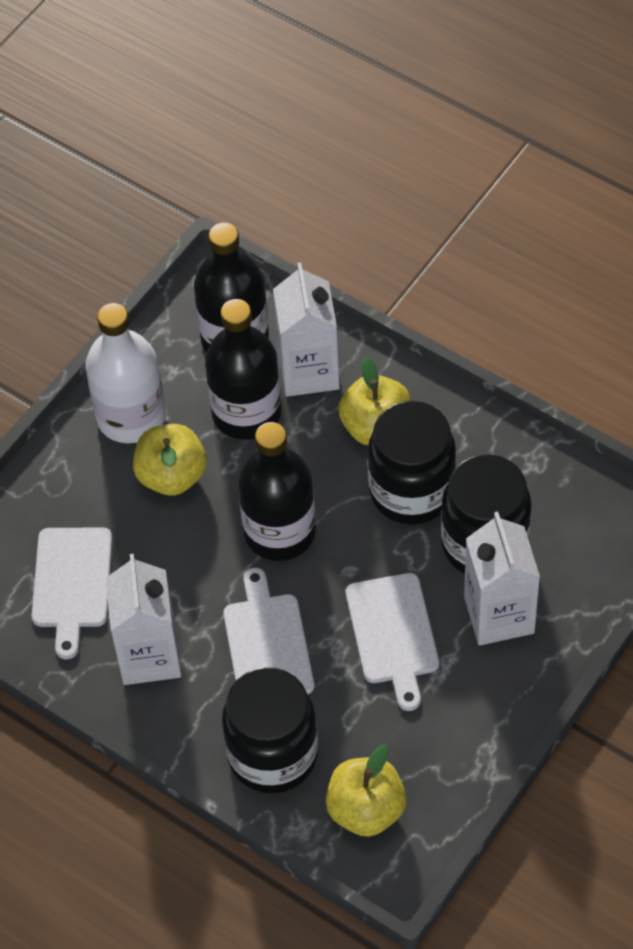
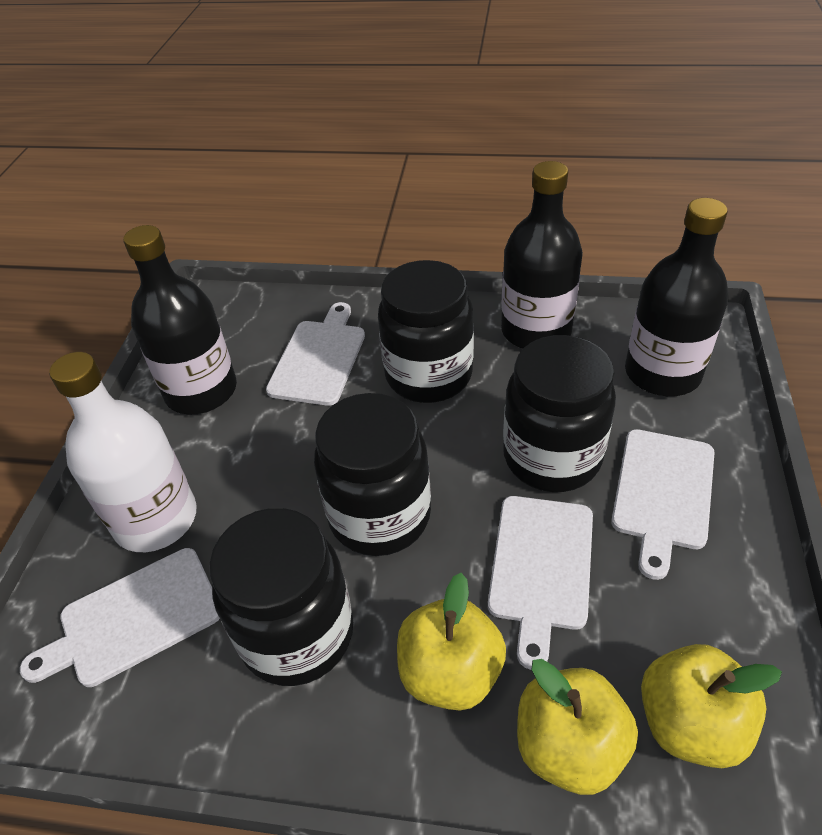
black jar: 3 -> 4
white carton: 3 -> 0
white cutting board: 3 -> 4

